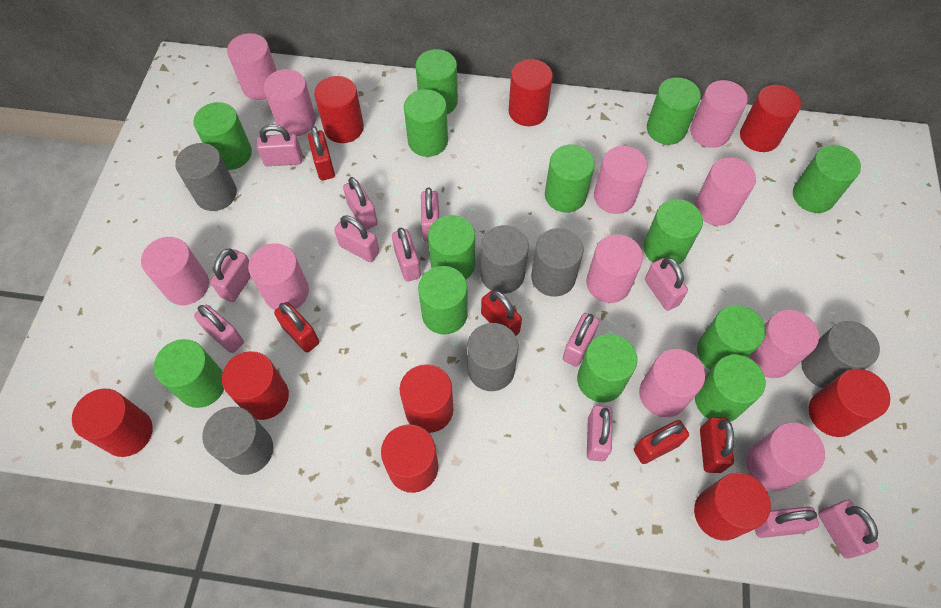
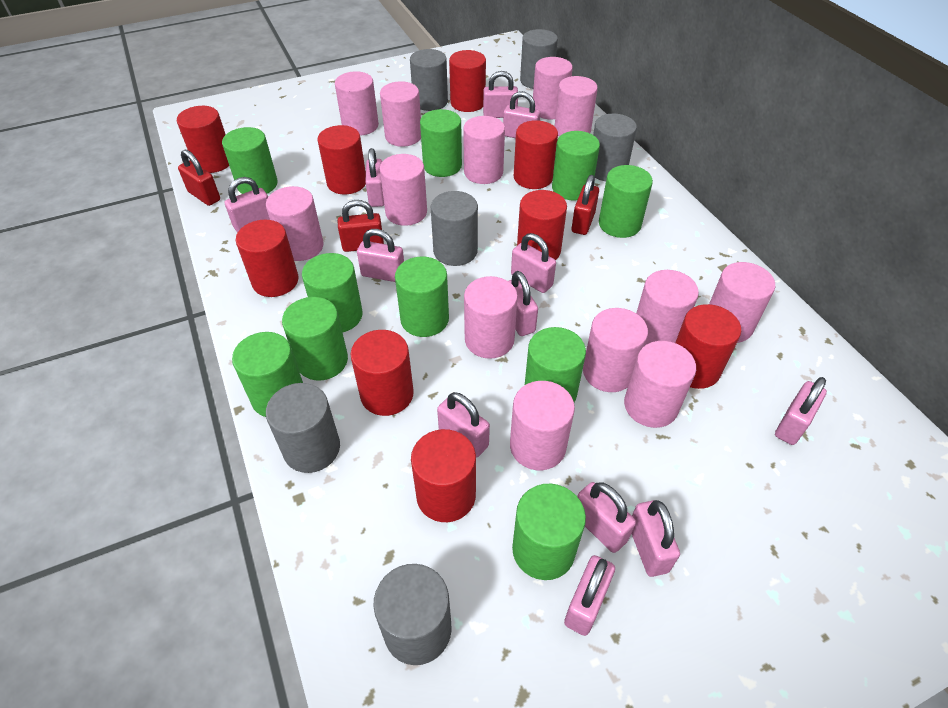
green cylinder: 13 -> 10
pink cylinder: 11 -> 13
red padlock: 5 -> 3

